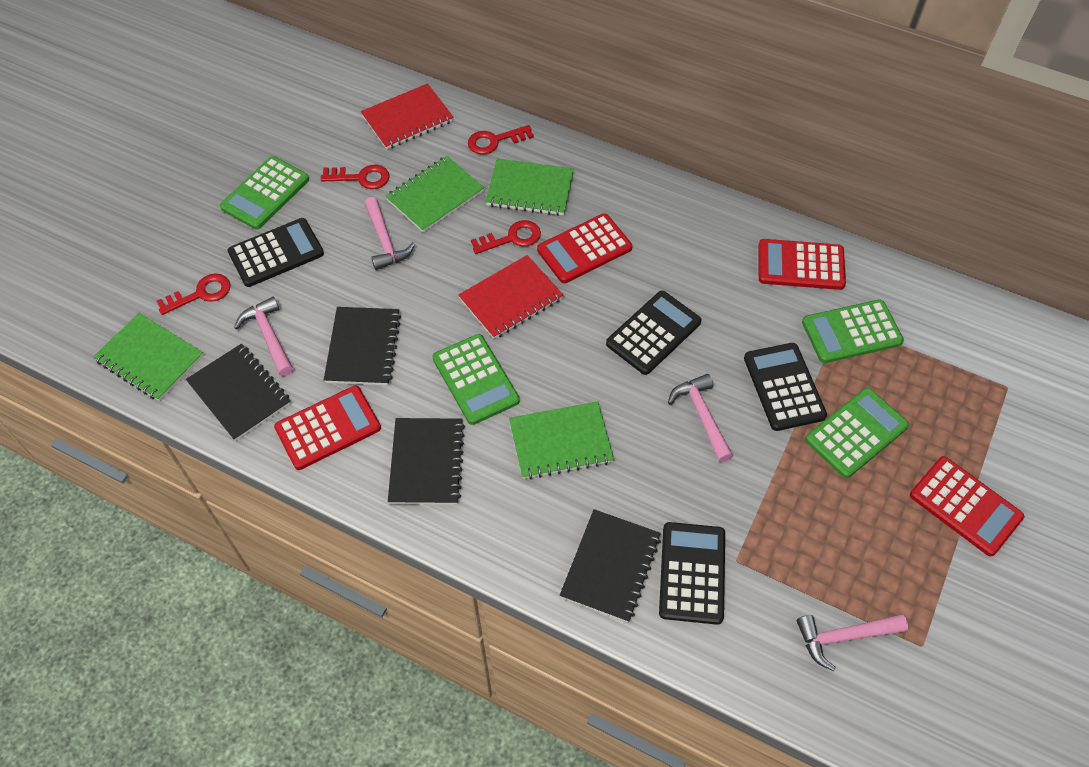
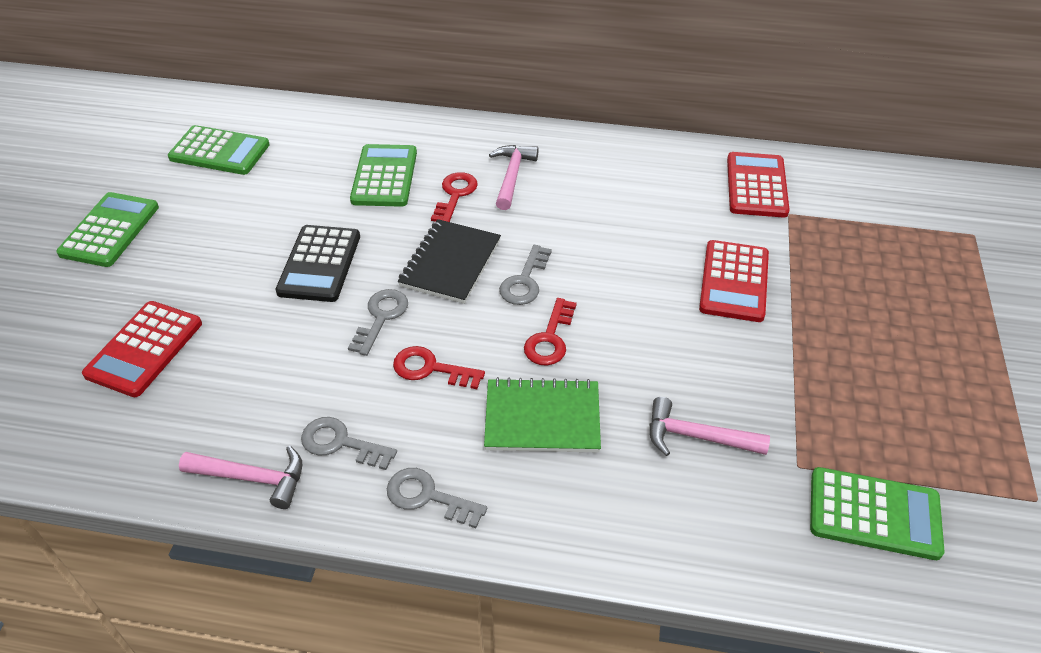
black calculator: 4 -> 1
black notebook: 4 -> 1
green notebook: 4 -> 1
grey key: 0 -> 4
pink hammer: 4 -> 3
red calculator: 4 -> 3
red key: 4 -> 3
red notebook: 2 -> 0

